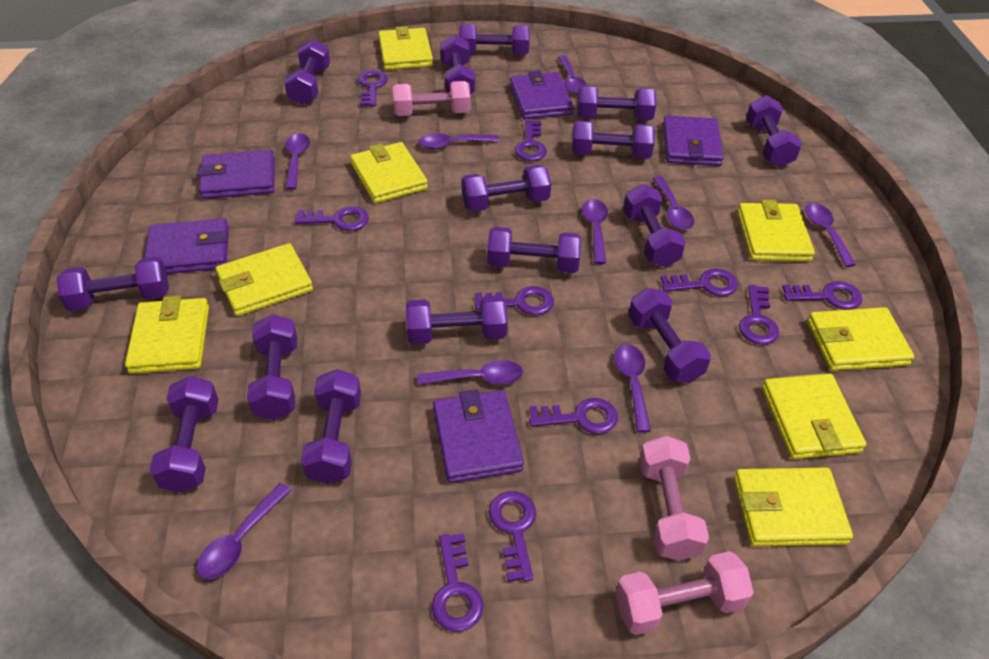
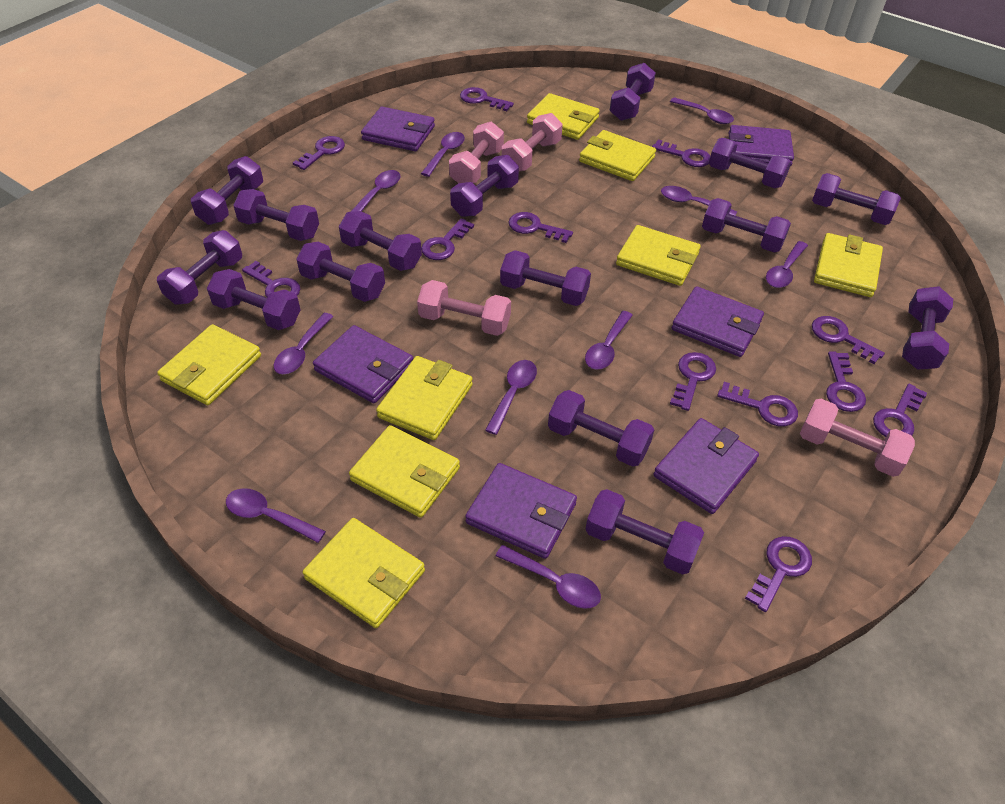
pink dumbbell: 3 -> 4
purple key: 10 -> 12
purple spoon: 9 -> 10
purple wallet: 5 -> 6

